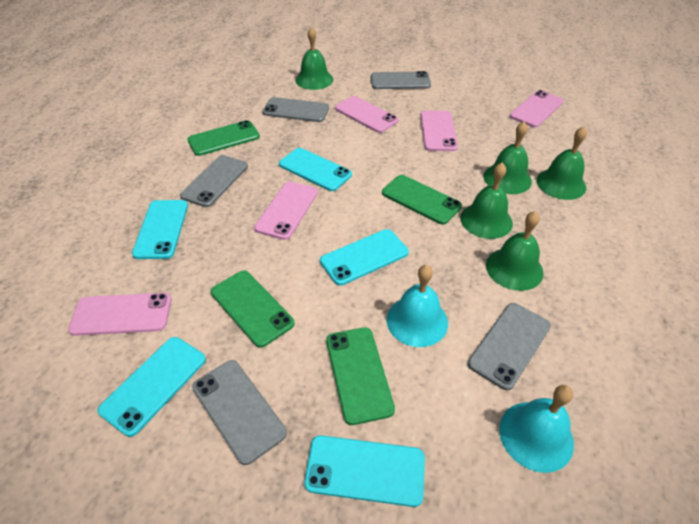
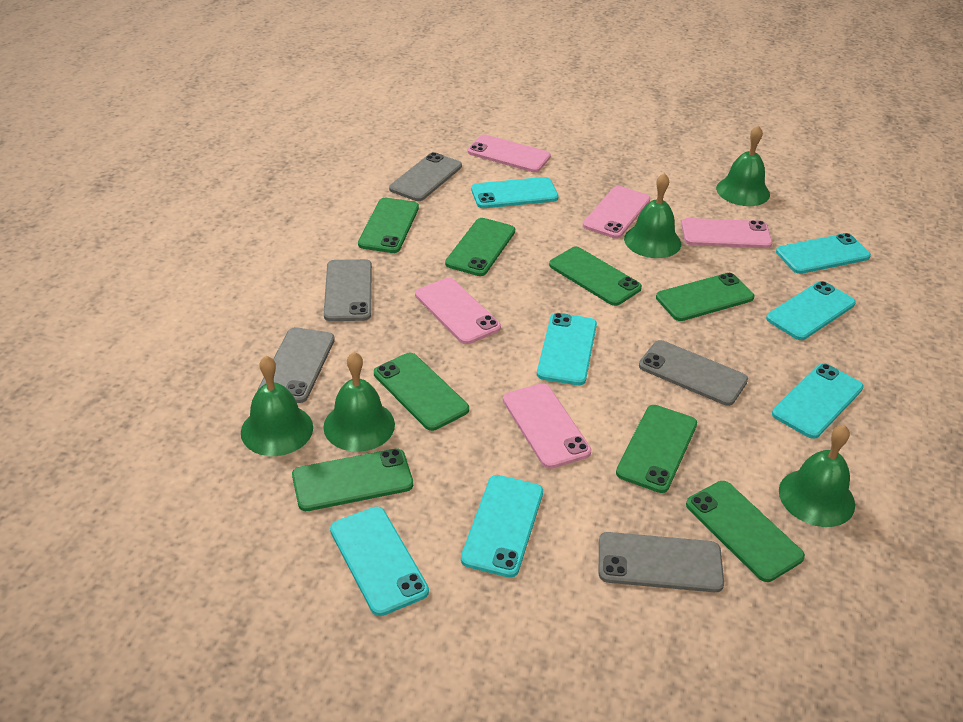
green phone: 4 -> 8
turquoise bell: 2 -> 0
turquoise phone: 5 -> 7

